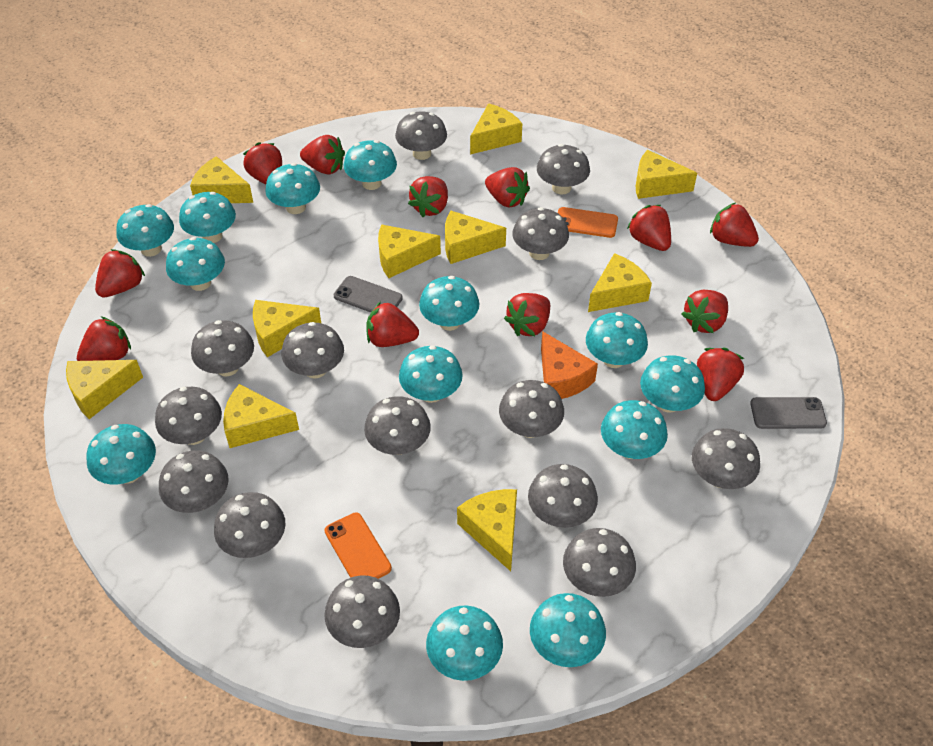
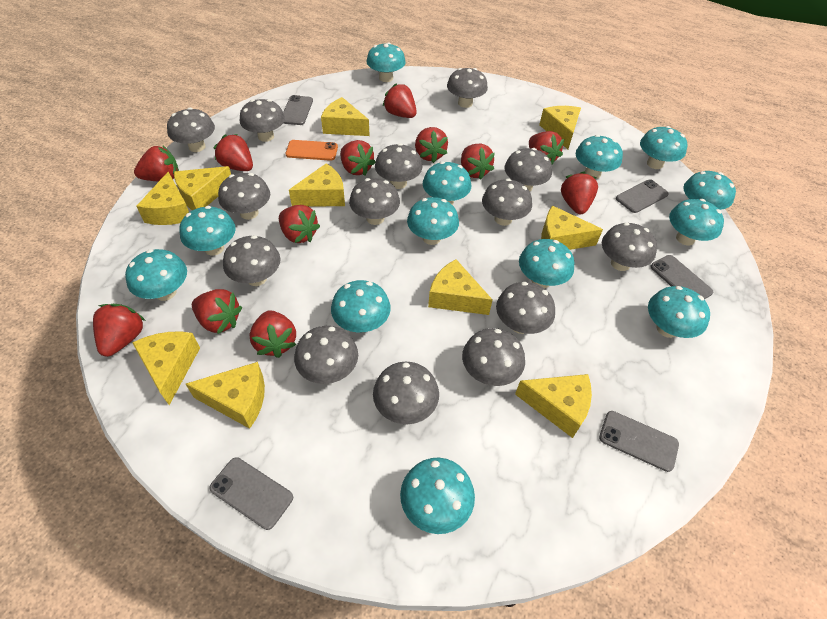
grey phone: 2 -> 5
orange cheese: 1 -> 0
orange phone: 2 -> 1

